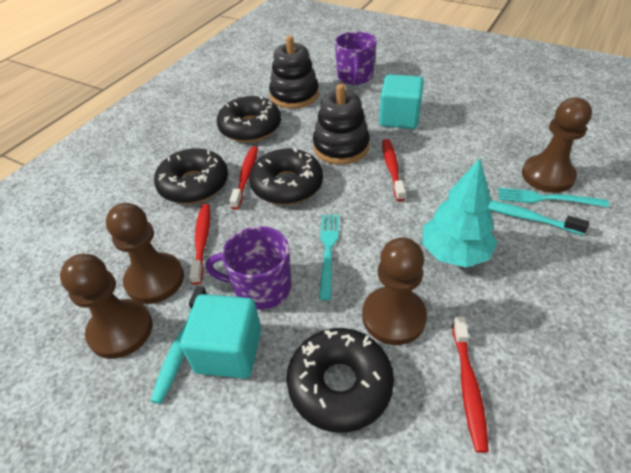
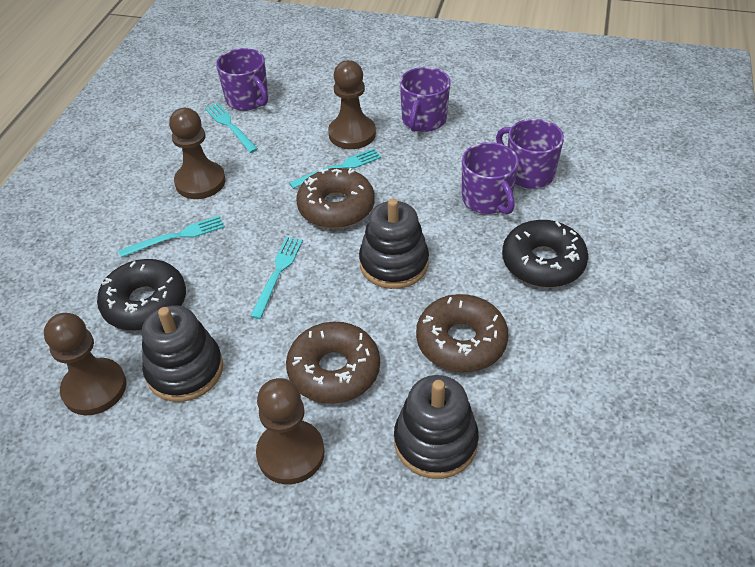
black donut: 4 -> 2
black stacking toy: 2 -> 3
brown donut: 0 -> 3
purple mug: 2 -> 4
red toothbrush: 4 -> 0
turquoise cube: 2 -> 0
turquoise fork: 2 -> 4
turquoise toothbrush: 2 -> 0
turquoise tree: 1 -> 0

